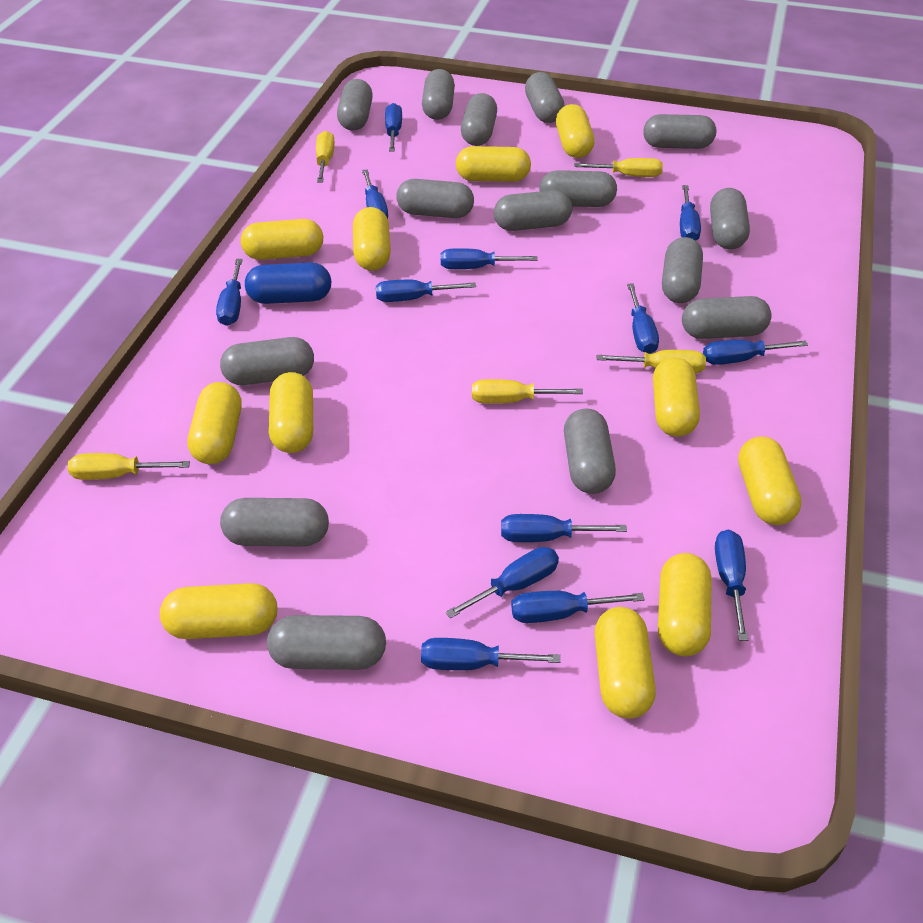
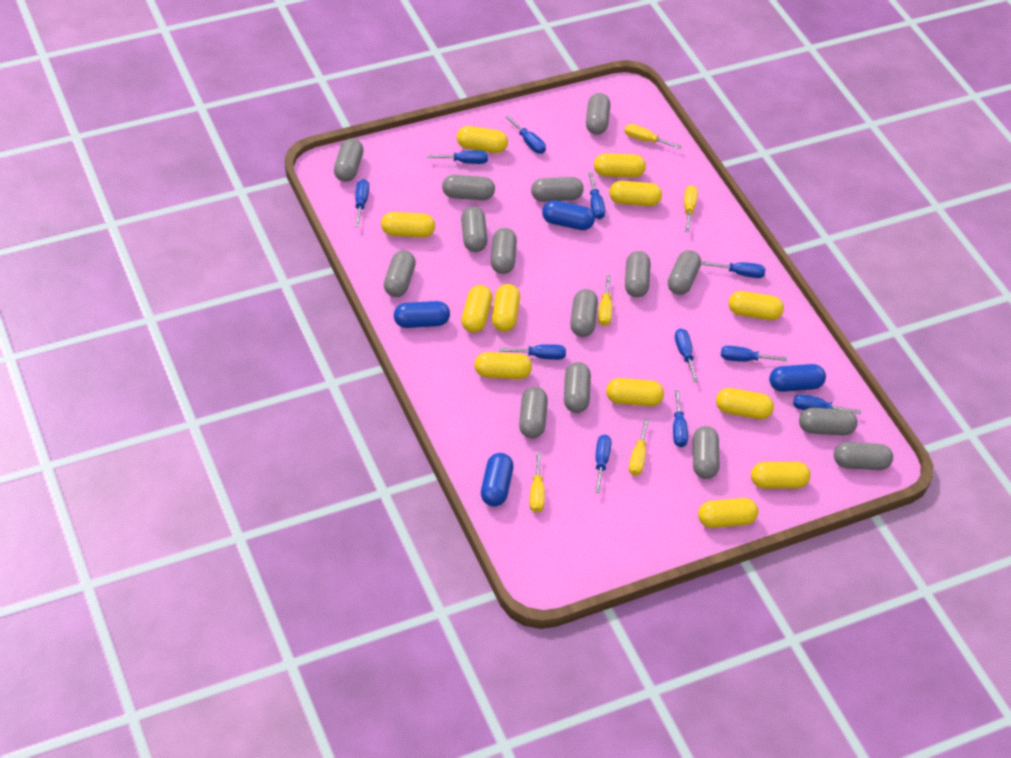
blue capsule: 1 -> 4
blue screwdriver: 13 -> 11
yellow capsule: 11 -> 12

